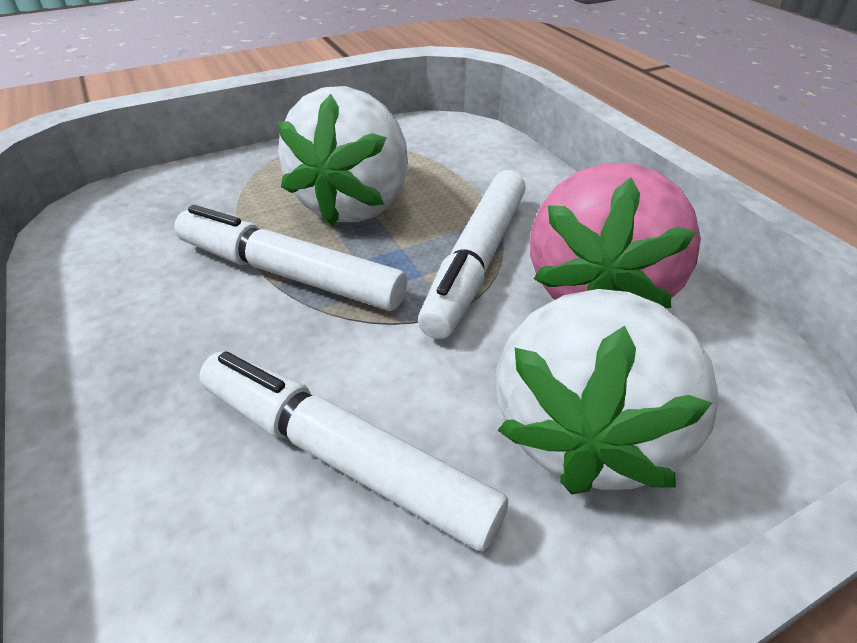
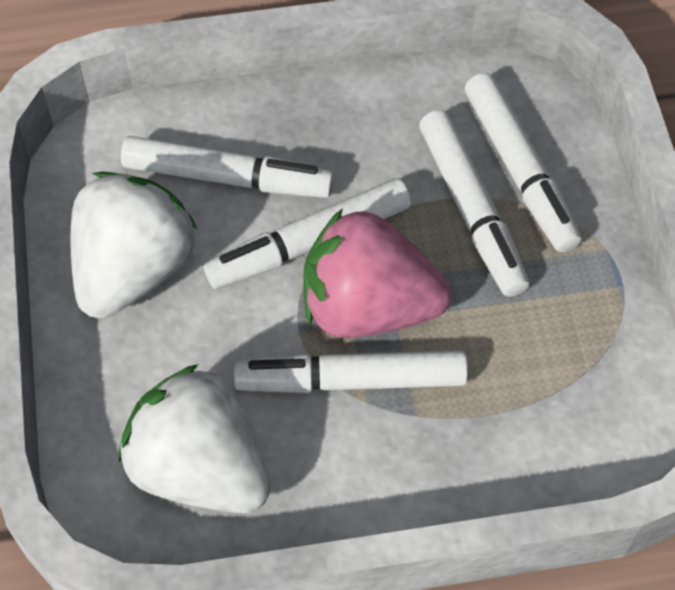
white marker: 3 -> 5

